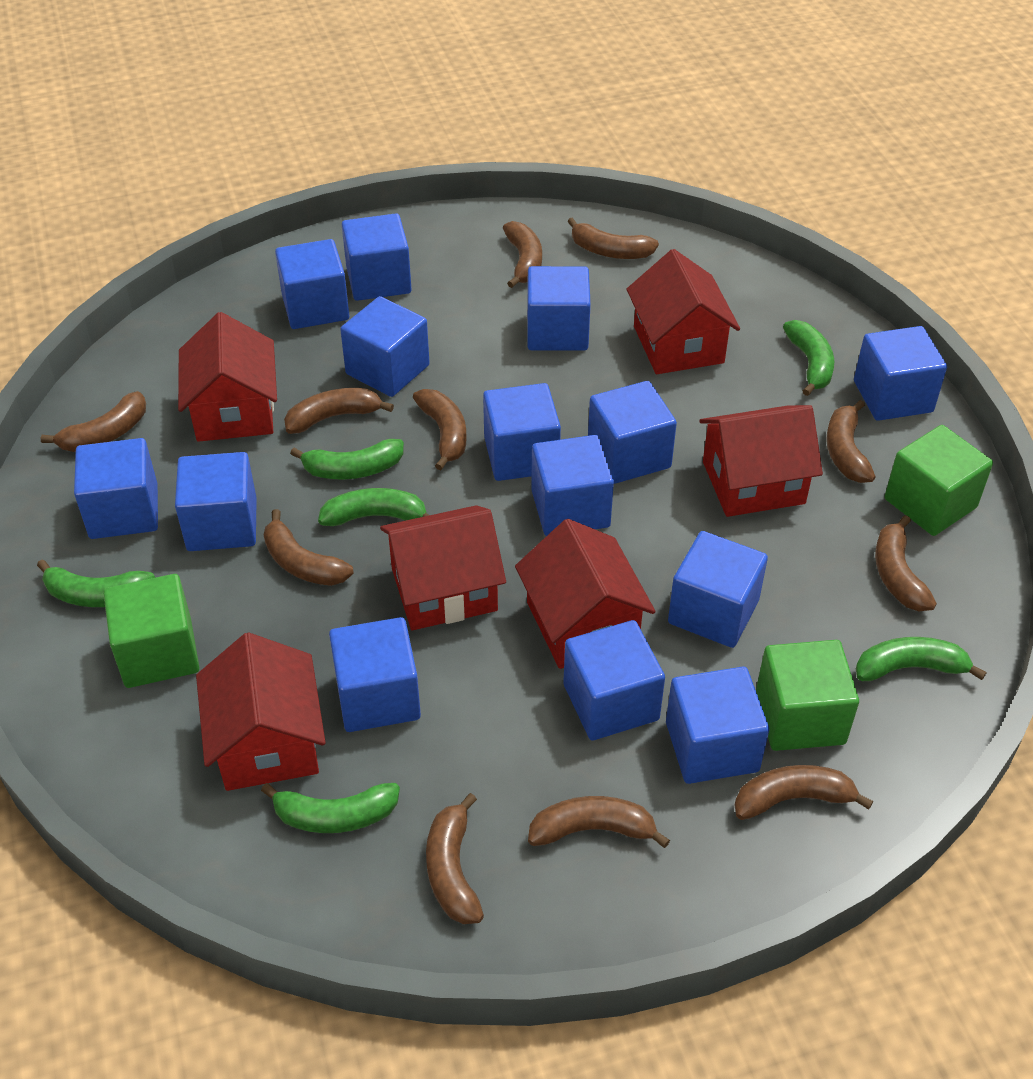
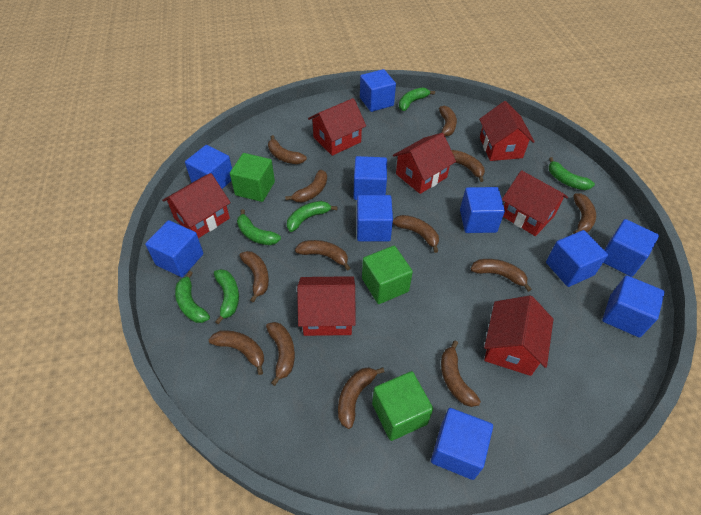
blue cube: 14 -> 10
brown banana: 11 -> 13
red house: 6 -> 7

